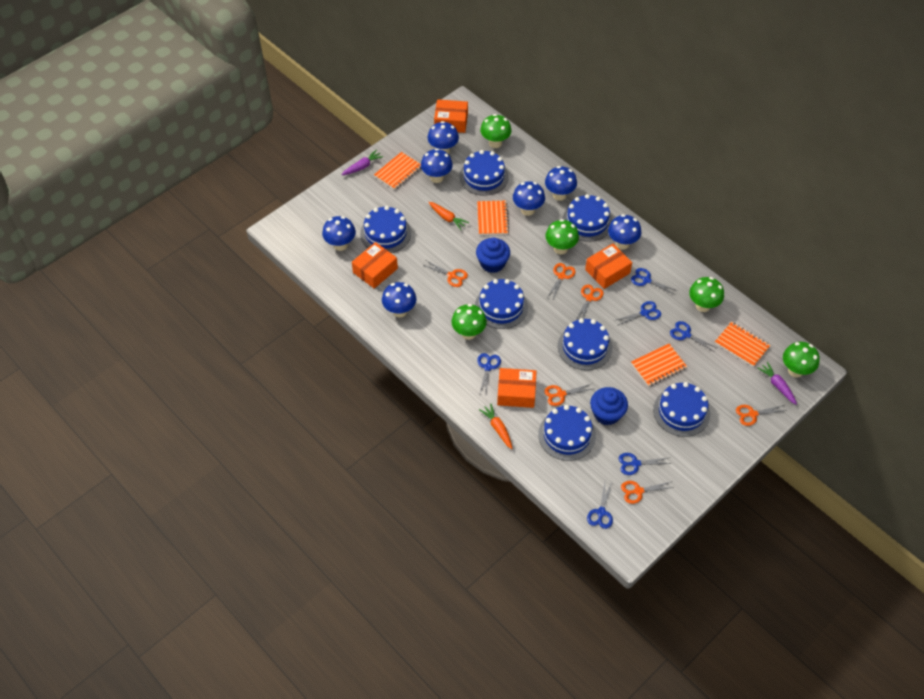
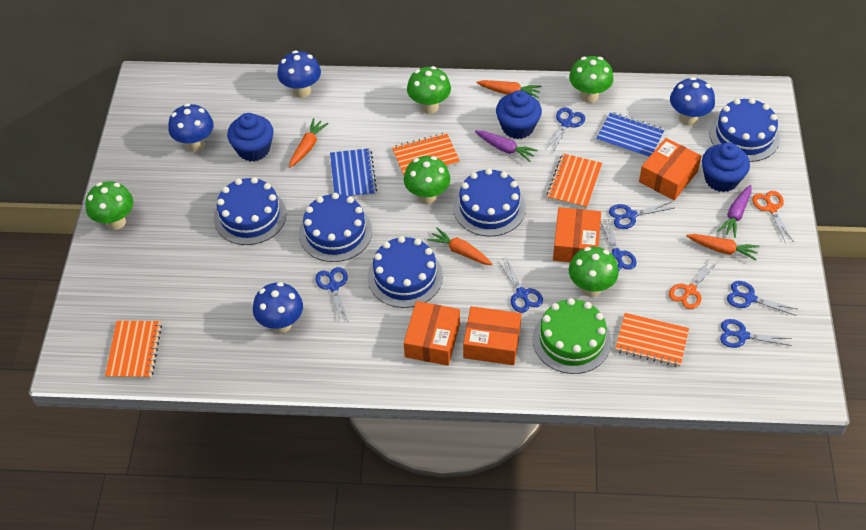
blue cake: 7 -> 5
blue cupcake: 2 -> 3
blue mushroom: 7 -> 4
blue notebook: 0 -> 2
blue scissors: 6 -> 7
green cake: 0 -> 1
orange carrot: 2 -> 4
orange scissors: 6 -> 2

